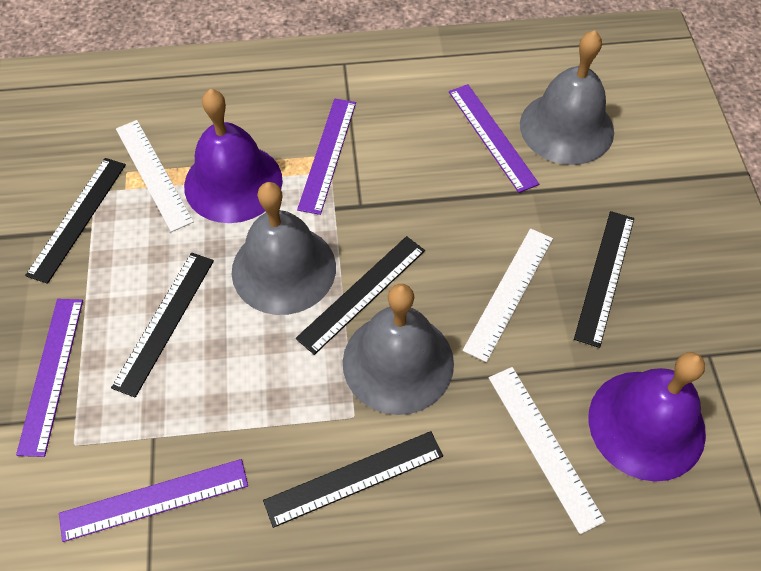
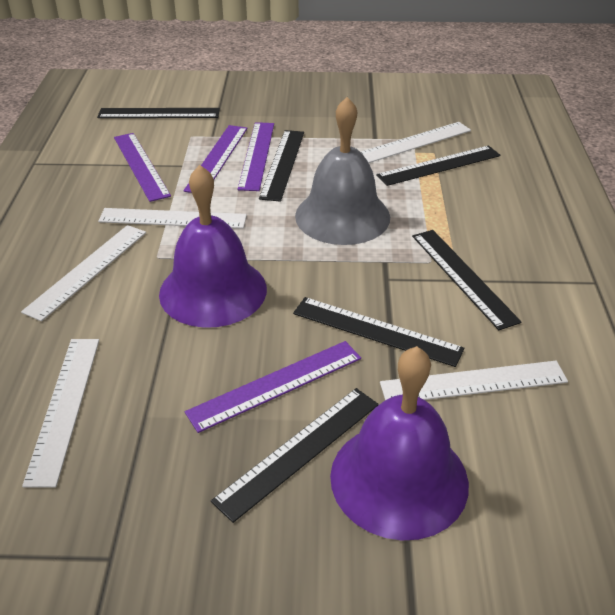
black ruler: 5 -> 6
grey bell: 3 -> 1
white ruler: 3 -> 5

